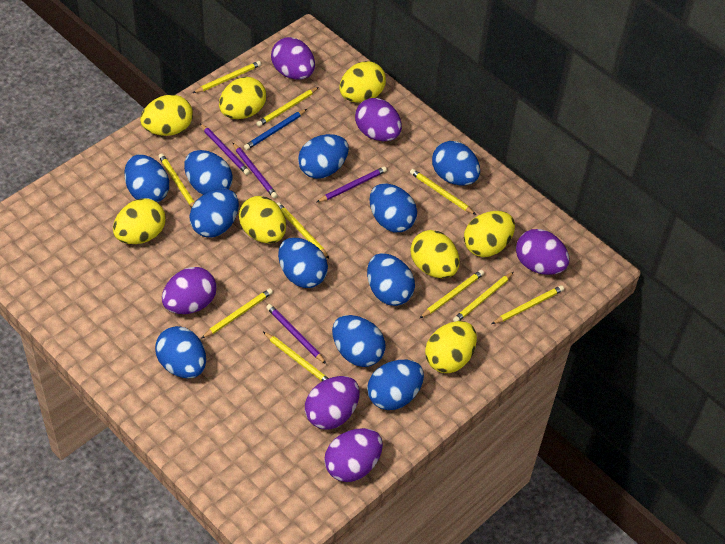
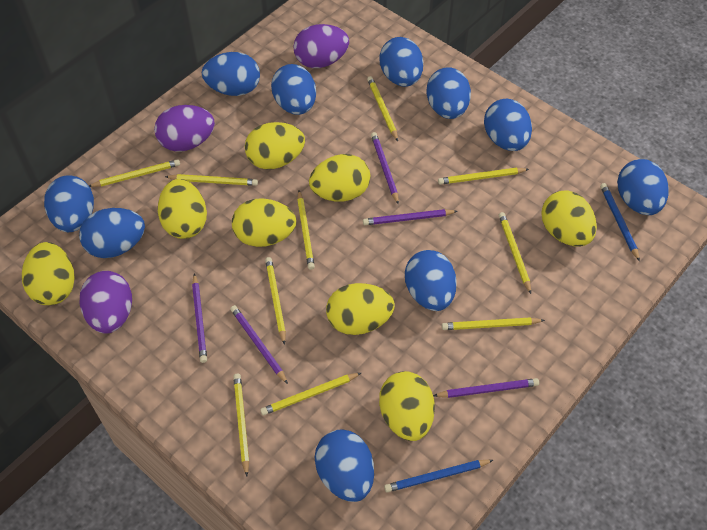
blue egg: 11 -> 10
blue pencil: 1 -> 2
purple egg: 6 -> 3
purple pencil: 4 -> 5

